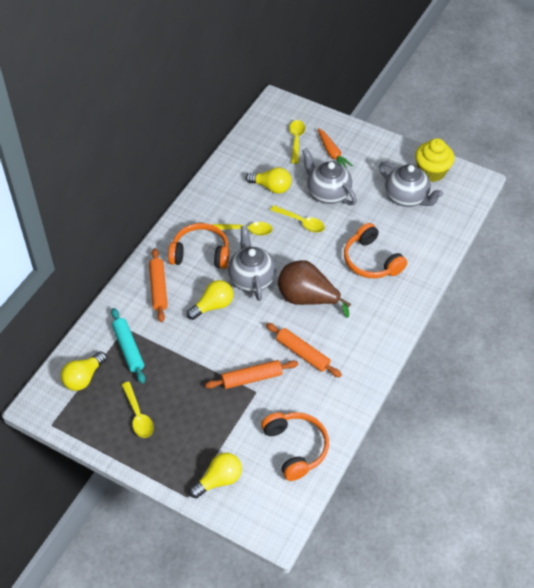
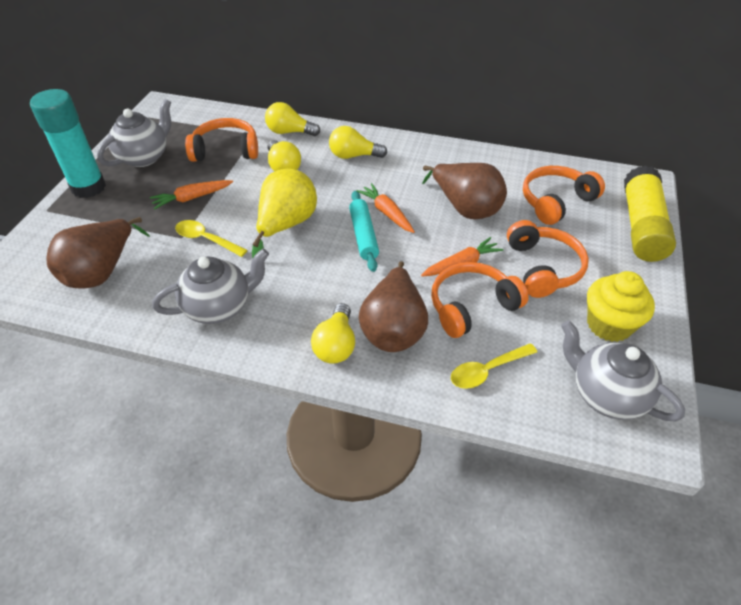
brown pear: 1 -> 3
orange carrot: 1 -> 3
orange headphones: 3 -> 4
orange rolling pin: 3 -> 0
turquoise glue stick: 0 -> 1
yellow glue stick: 0 -> 1
yellow pear: 0 -> 1
yellow spoon: 4 -> 2

